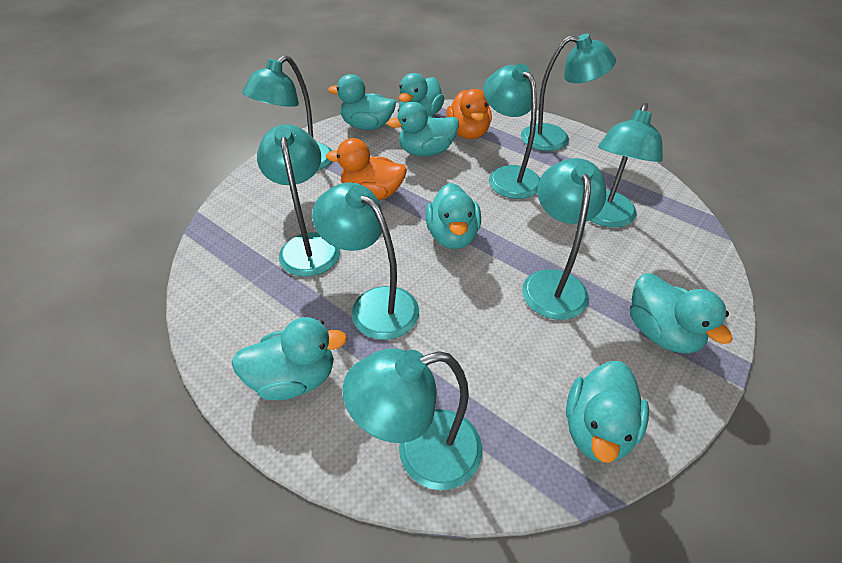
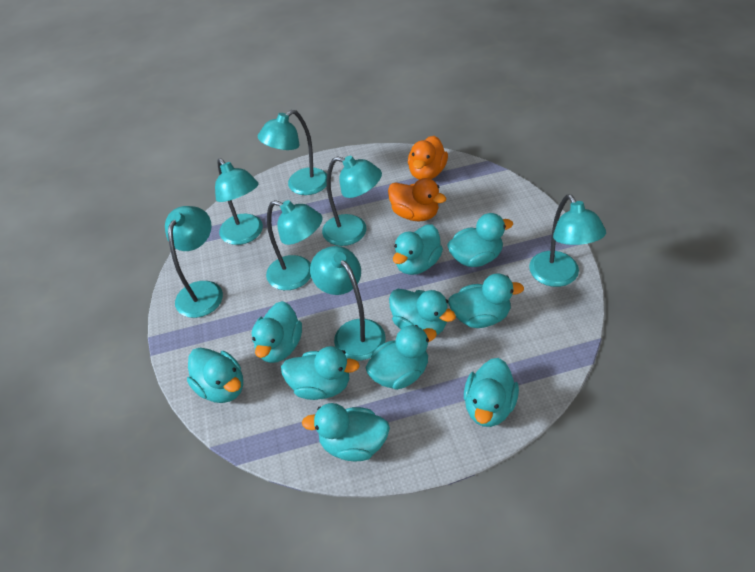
turquoise duck: 7 -> 10
turquoise lamp: 8 -> 7

